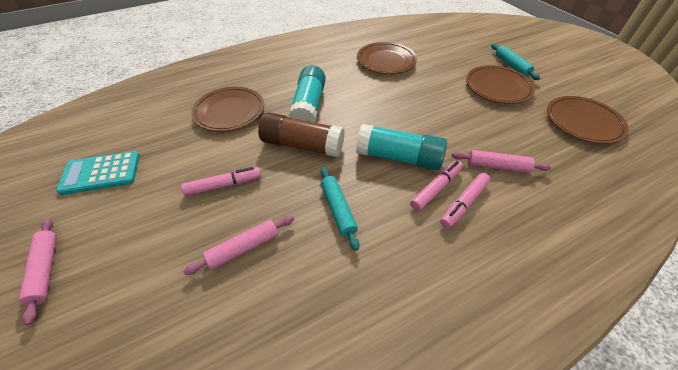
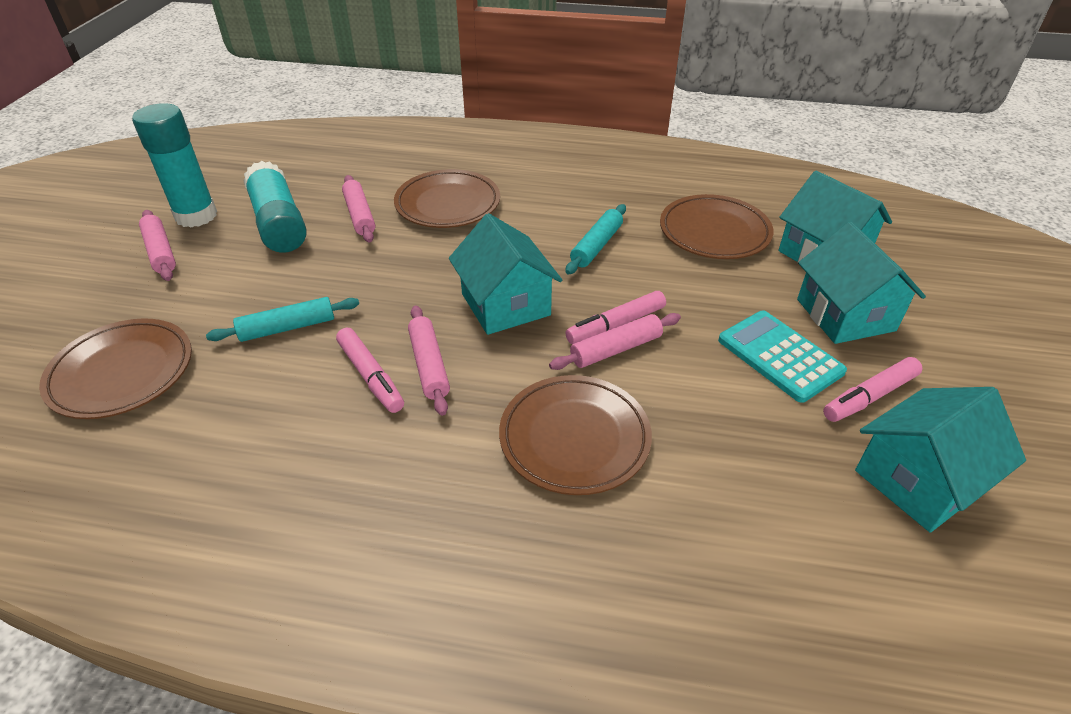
brown glue stick: 1 -> 0
pink rolling pin: 3 -> 4
turquoise house: 0 -> 4

